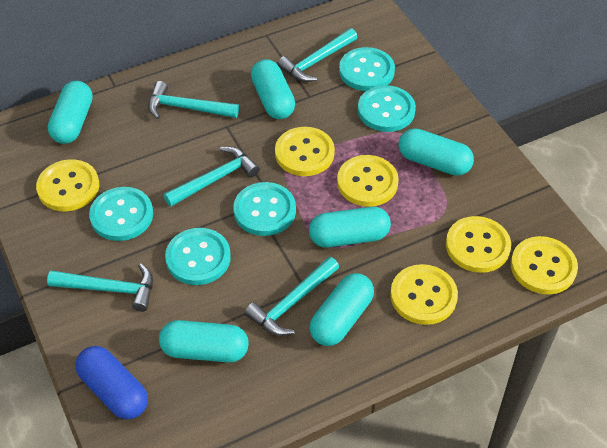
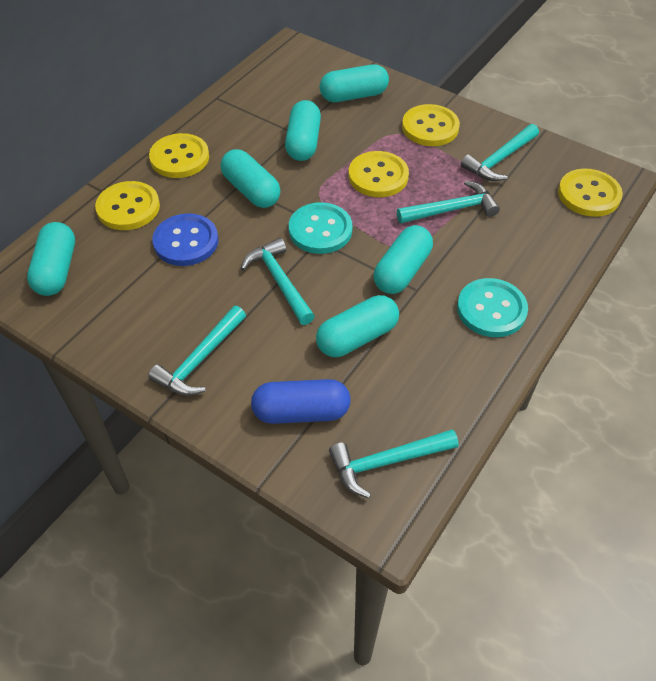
blue button: 0 -> 1
turquoise button: 5 -> 2
yellow button: 6 -> 5

